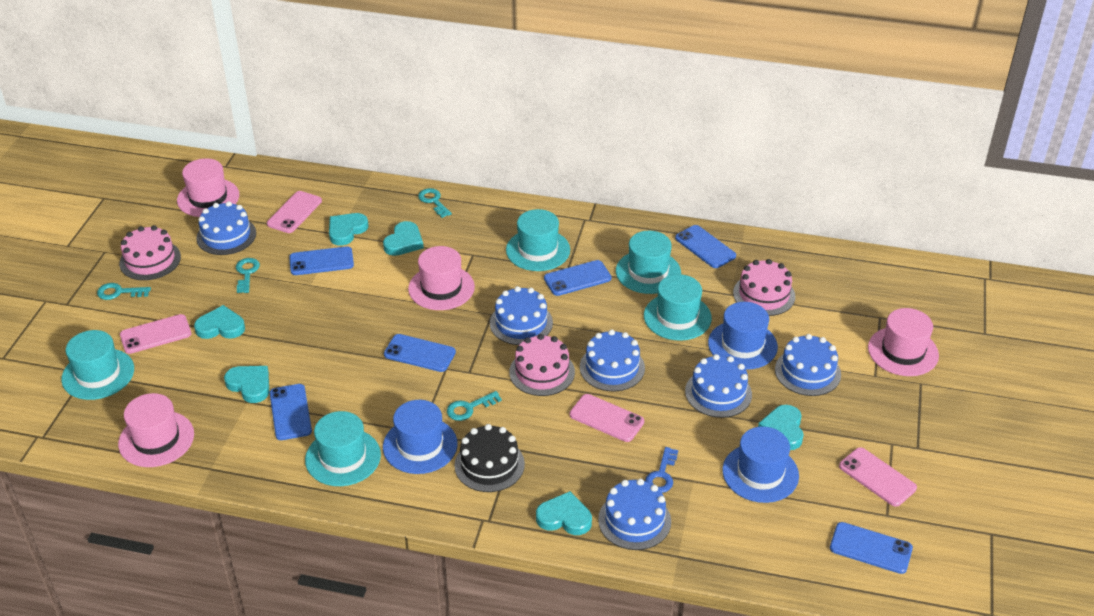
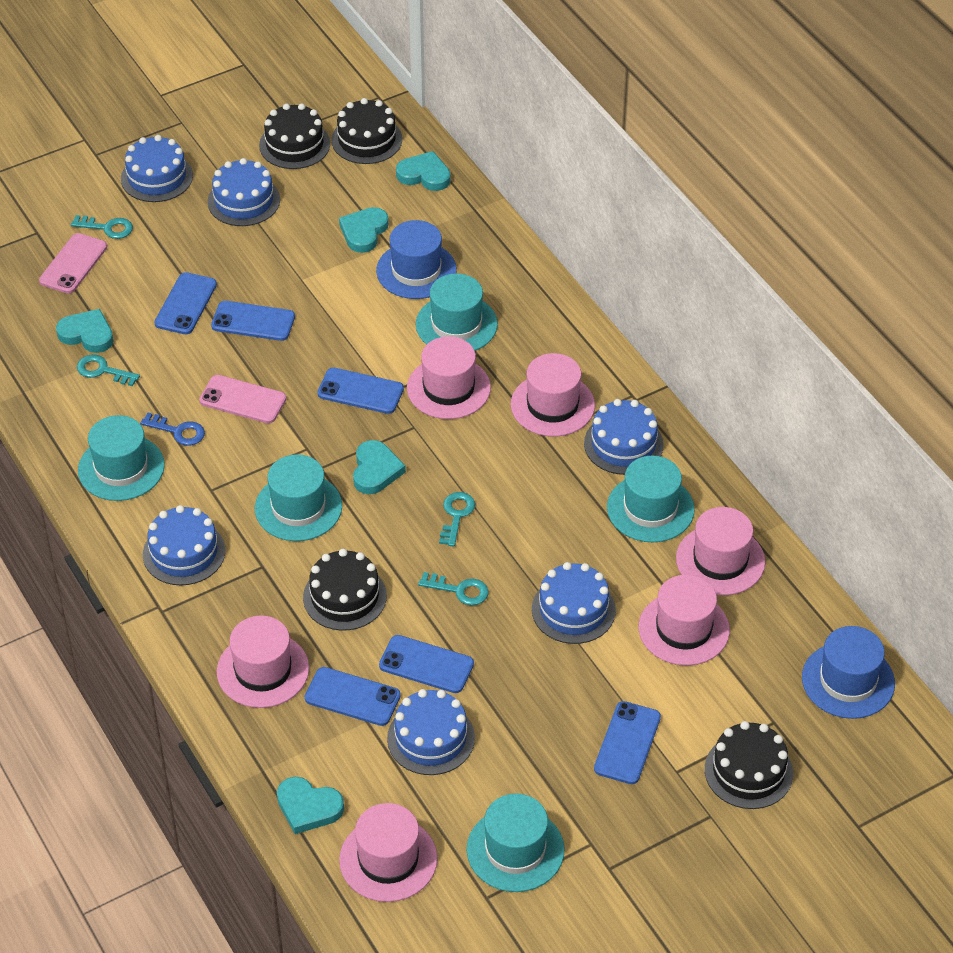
black cake: 1 -> 4
blue hat: 3 -> 2
pink cake: 3 -> 0
pink hat: 4 -> 6
pink phone: 4 -> 2
turquoise heart: 6 -> 5

